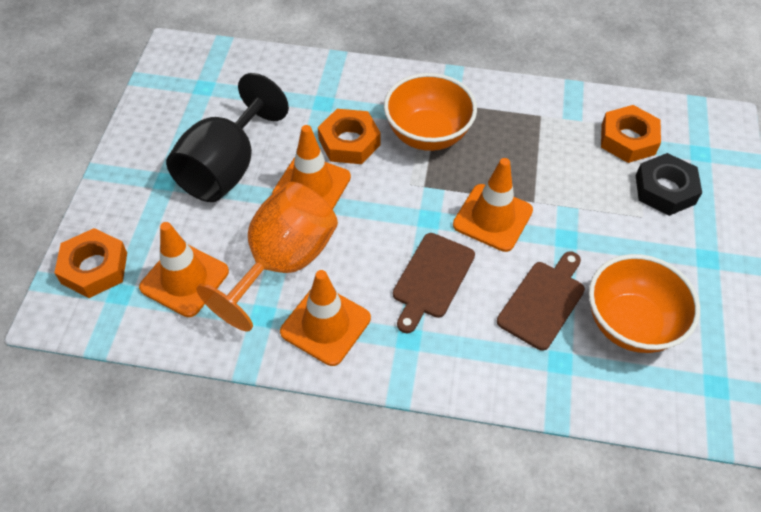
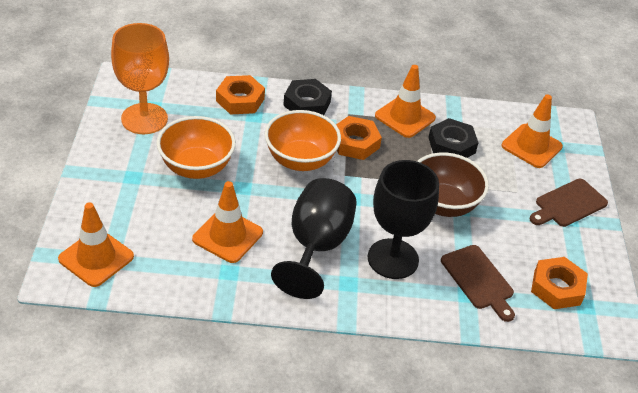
black goblet: 1 -> 2
black nut: 1 -> 2
brown bowl: 0 -> 1

